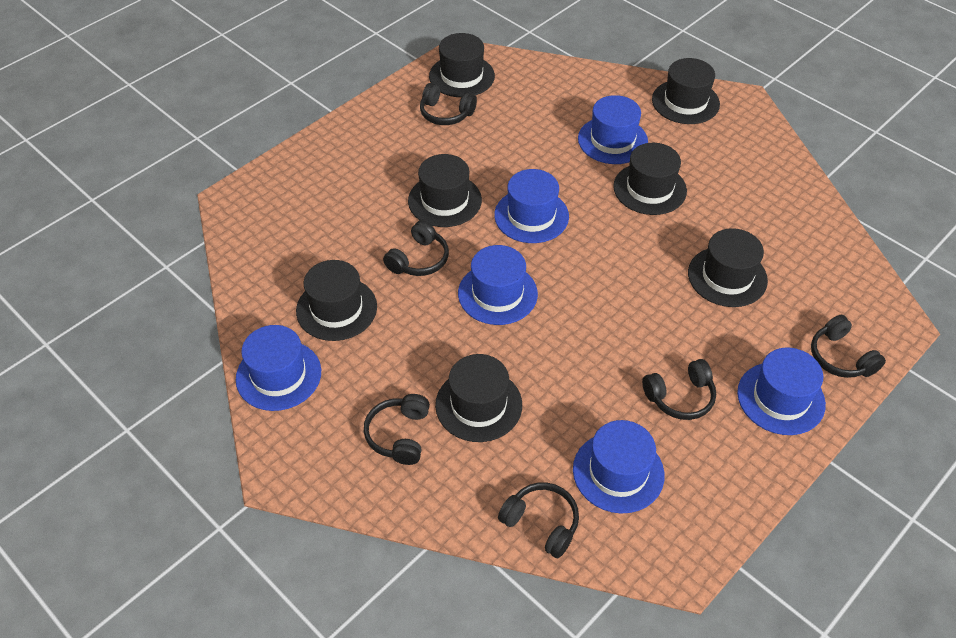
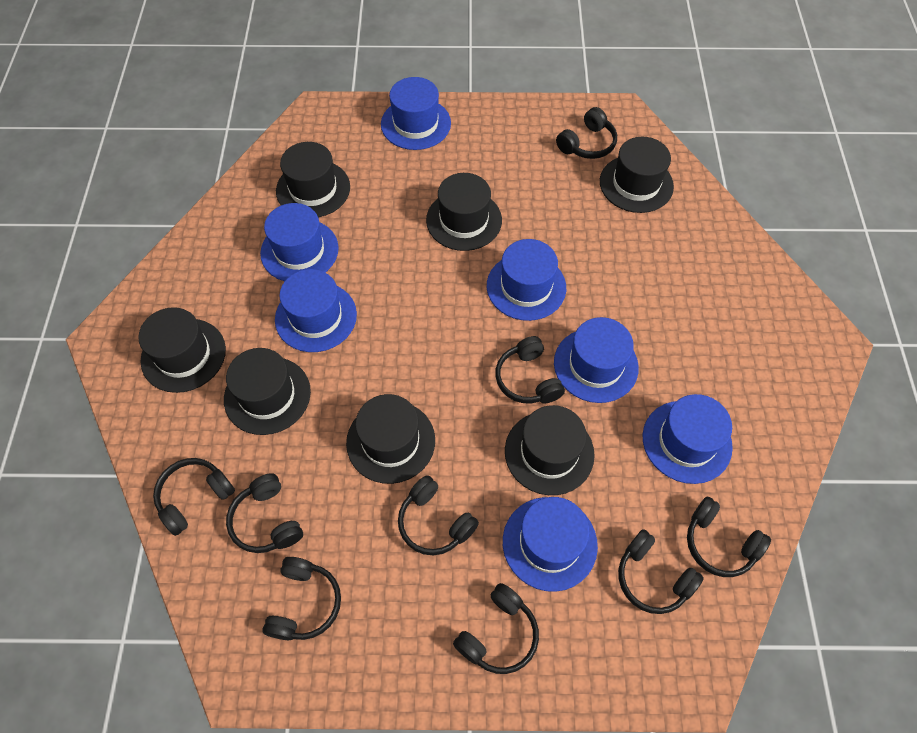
black headphones: 6 -> 9
blue hat: 6 -> 7

